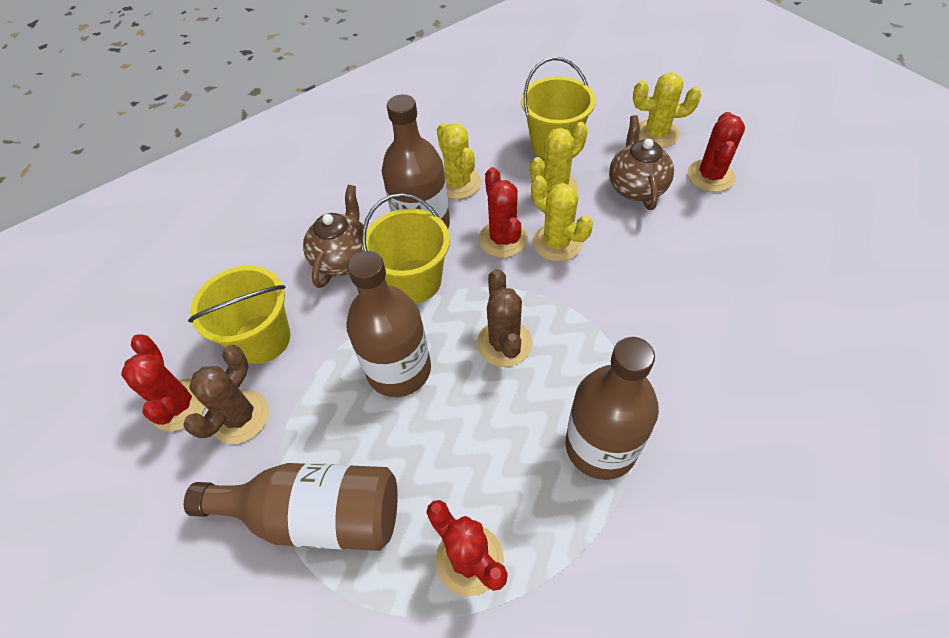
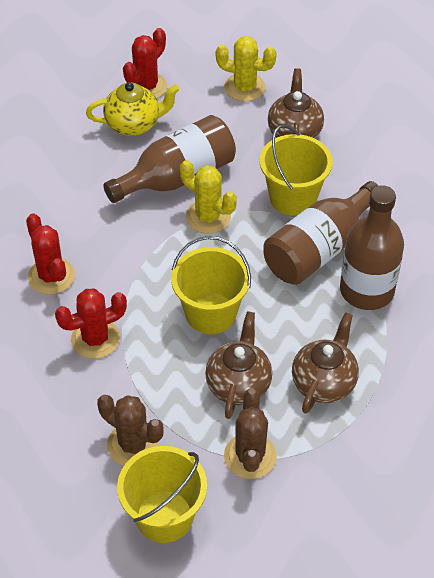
brown bottle: 4 -> 3
brown teapot: 2 -> 3
red cactus: 4 -> 3
yellow cactus: 4 -> 2
yellow teapot: 0 -> 1

